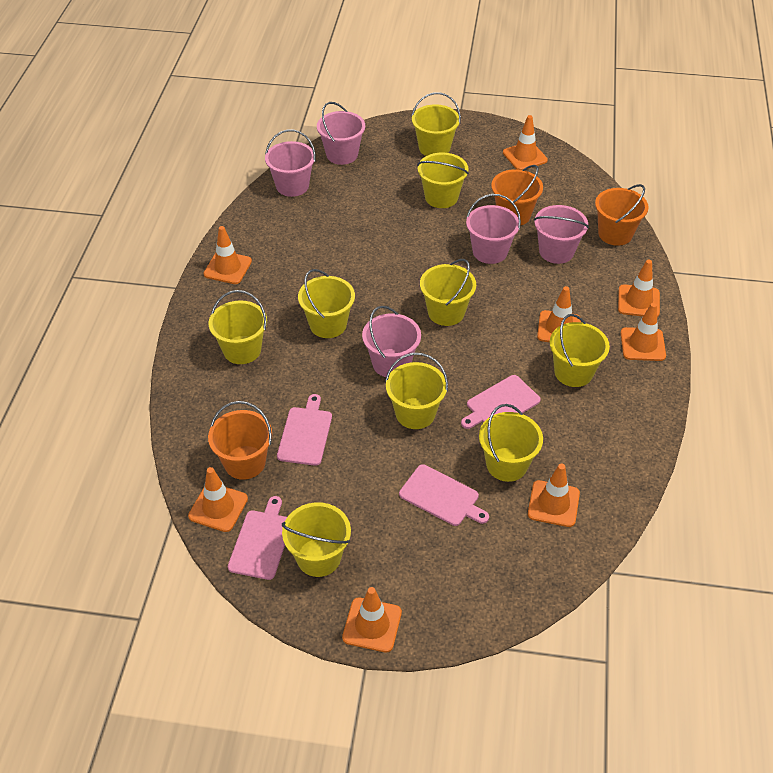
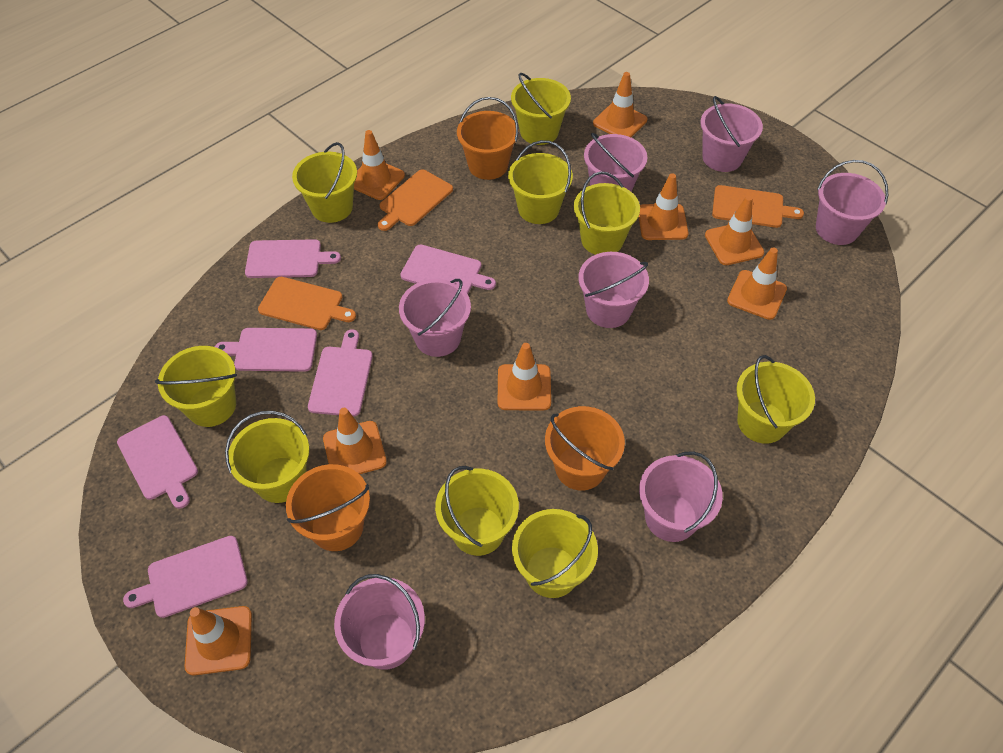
orange cutting board: 0 -> 3
pink bucket: 5 -> 7
pink cutting board: 4 -> 6

